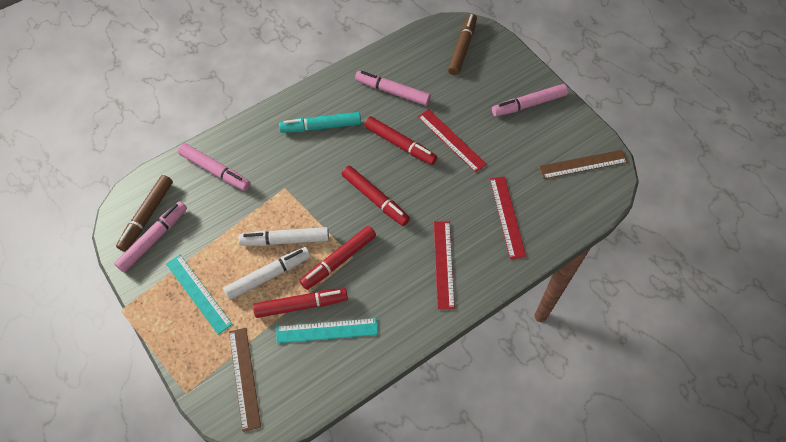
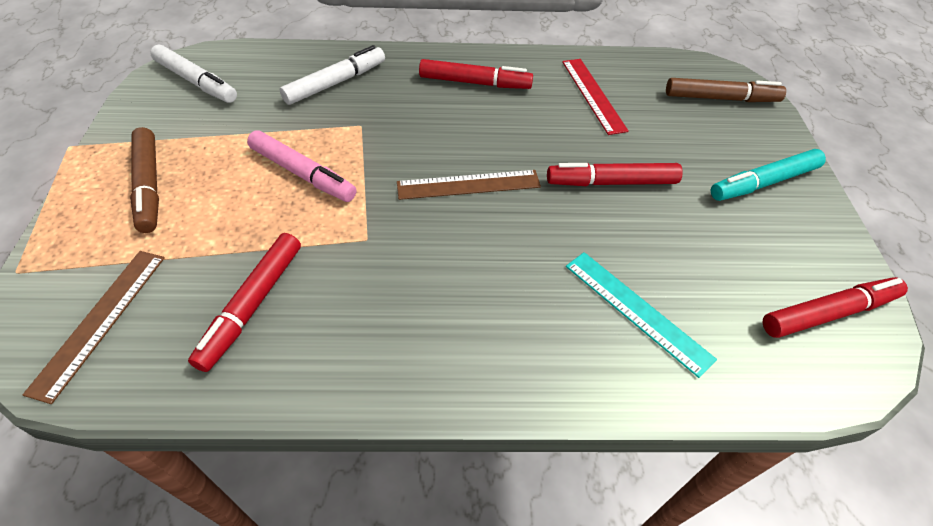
pink marker: 4 -> 1
red ruler: 3 -> 1
turquoise ruler: 2 -> 1

